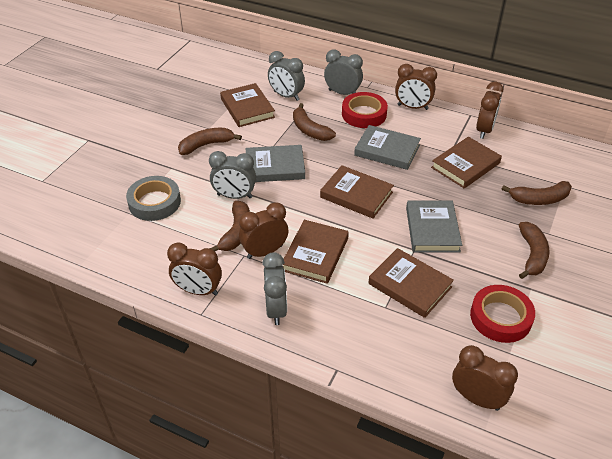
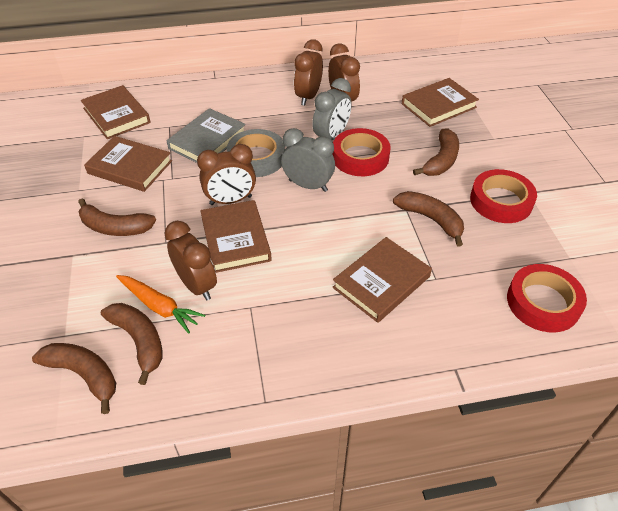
brown clock: 5 -> 4
grey book: 3 -> 1
grey clock: 4 -> 2
orange carrot: 0 -> 1
red tape: 2 -> 3

